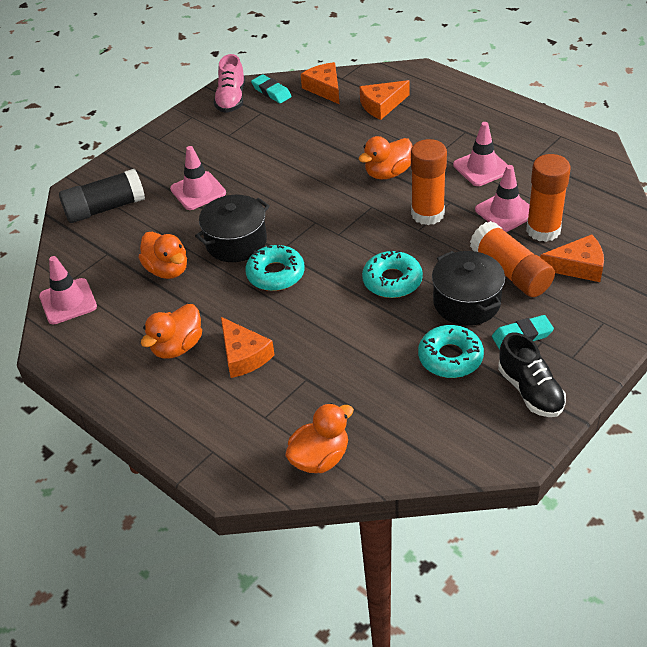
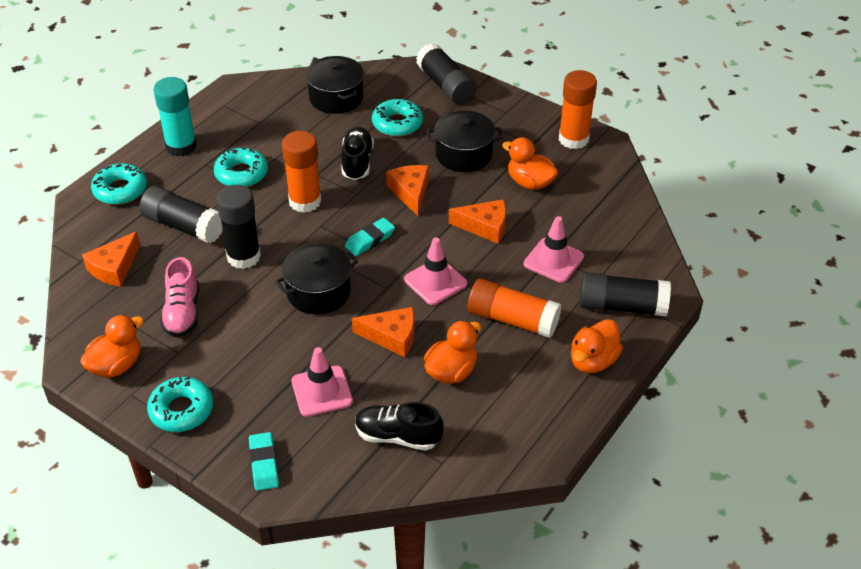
black glue stick: 1 -> 4
black pot: 2 -> 3
black shoe: 1 -> 2
pink traffic cone: 4 -> 3
turquoise donut: 3 -> 4
turquoise glue stick: 0 -> 1

